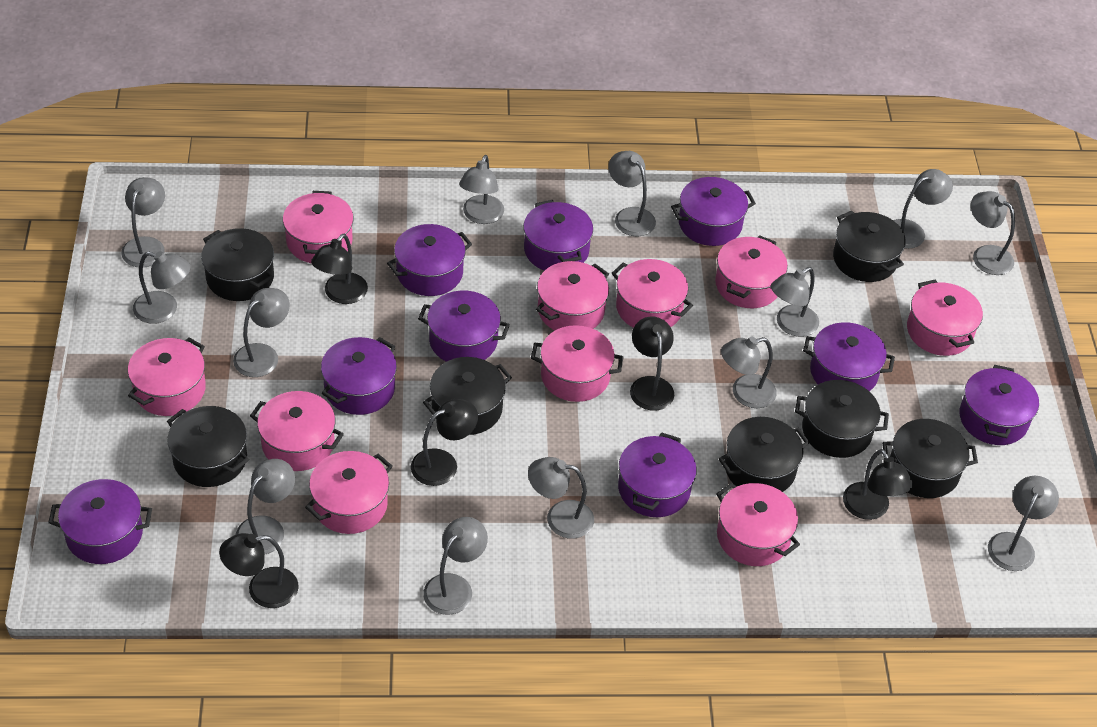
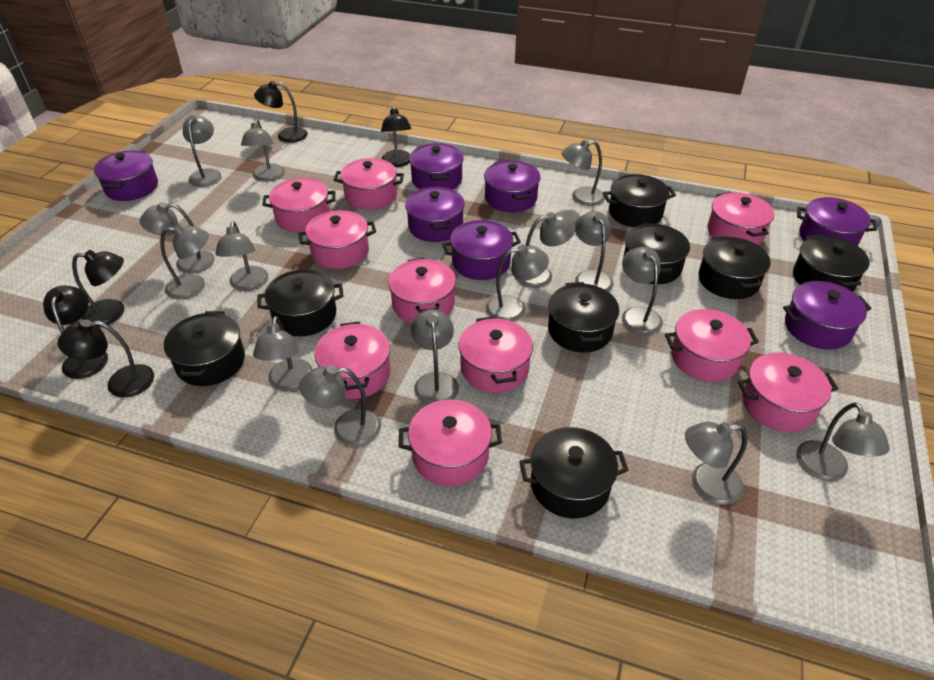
black pot: 7 -> 8
grey lamp: 13 -> 15
purple pot: 9 -> 7

